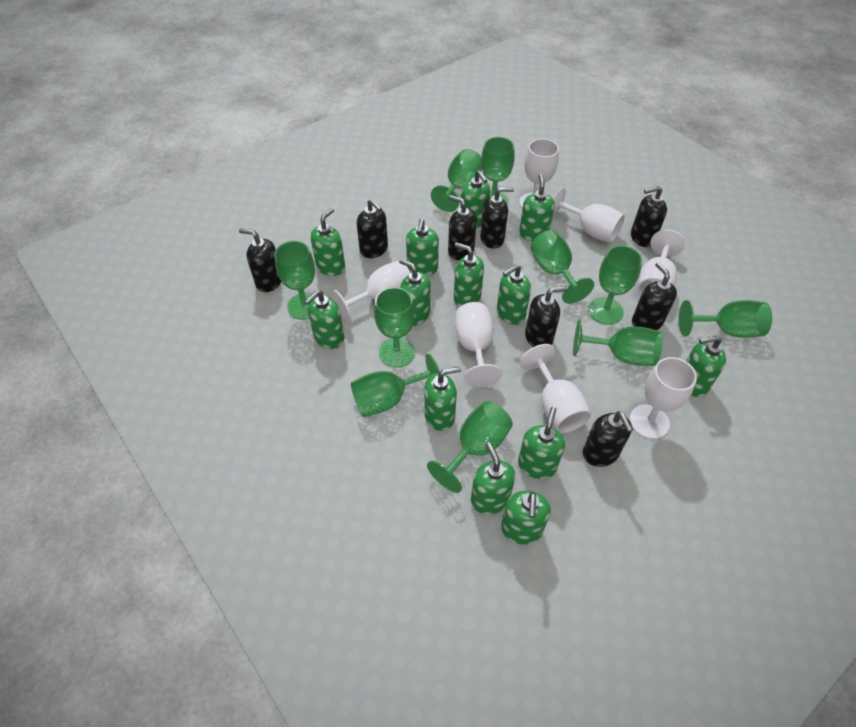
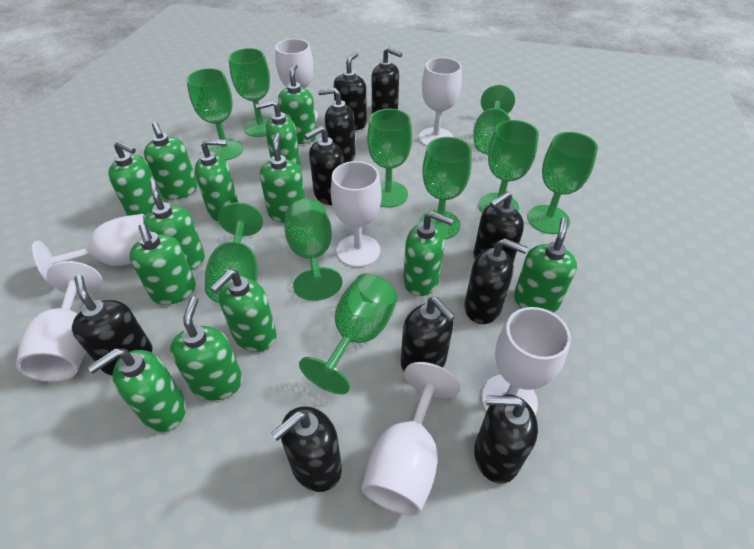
black soap dispenser: 8 -> 10

